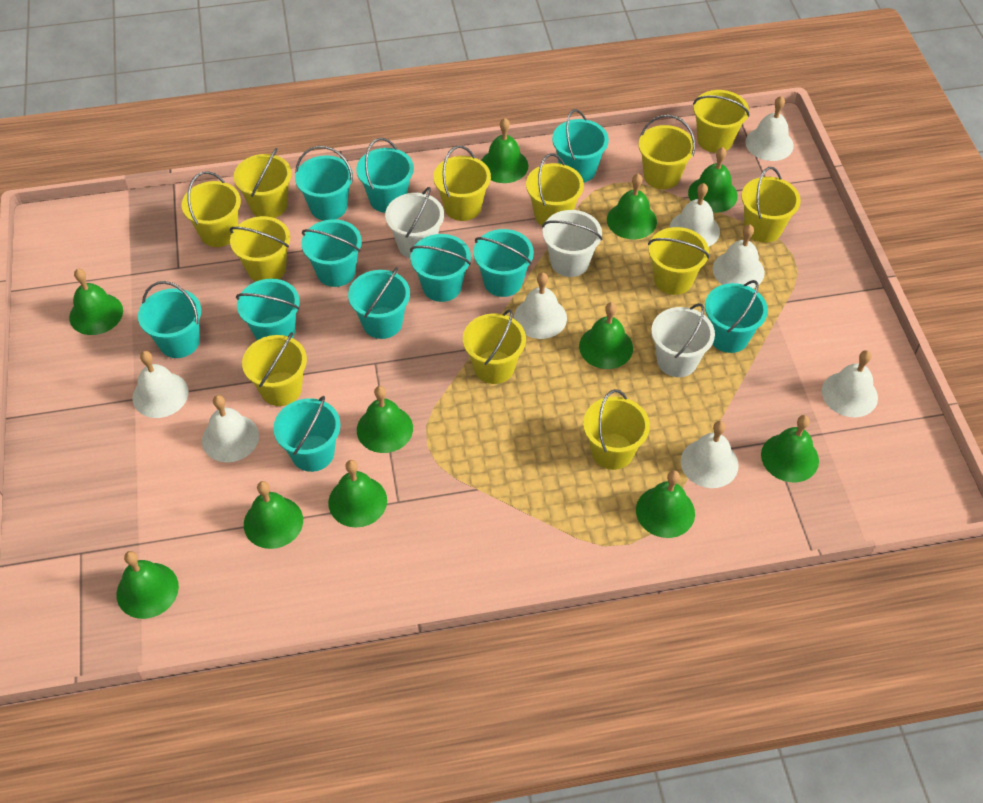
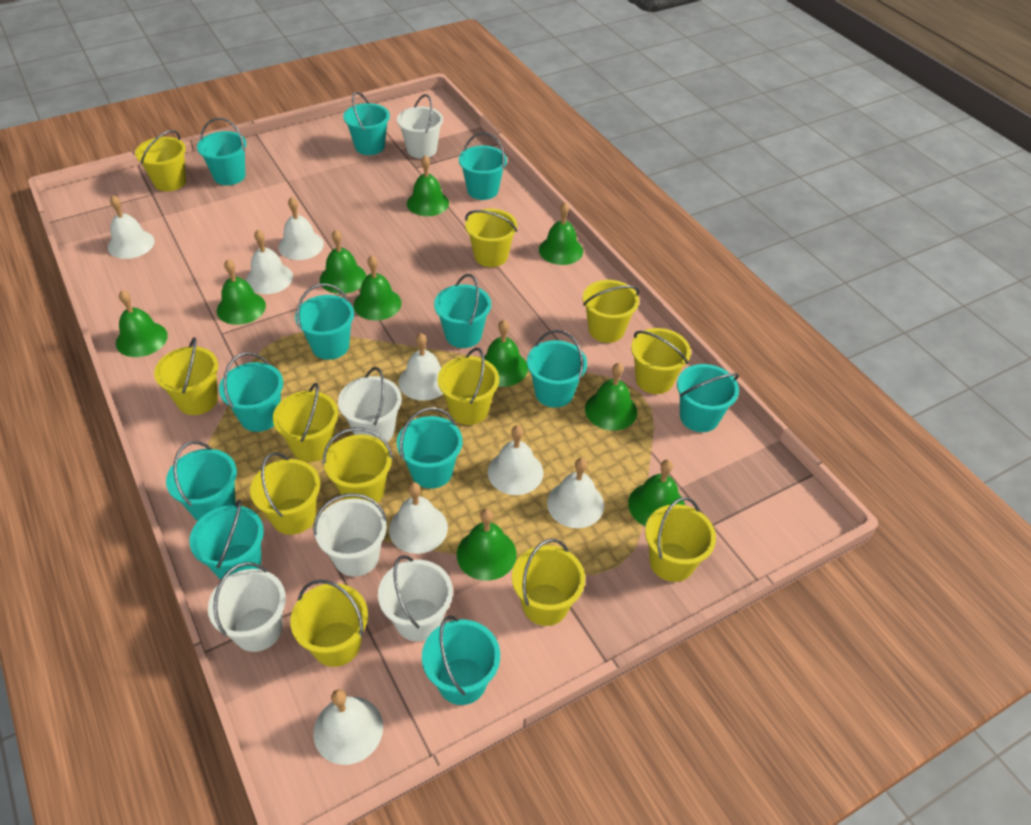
green bell: 11 -> 10
turquoise bucket: 11 -> 12
white bucket: 3 -> 5

